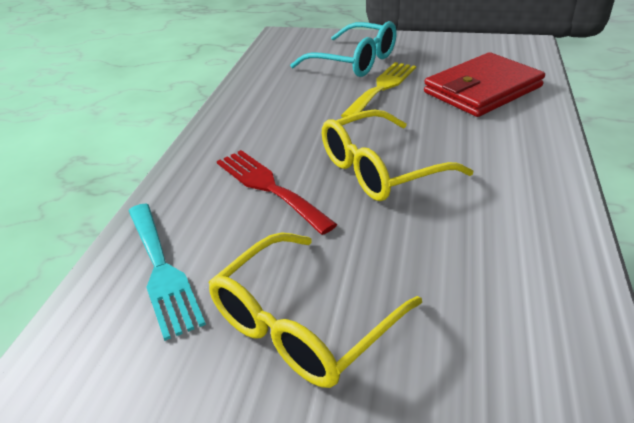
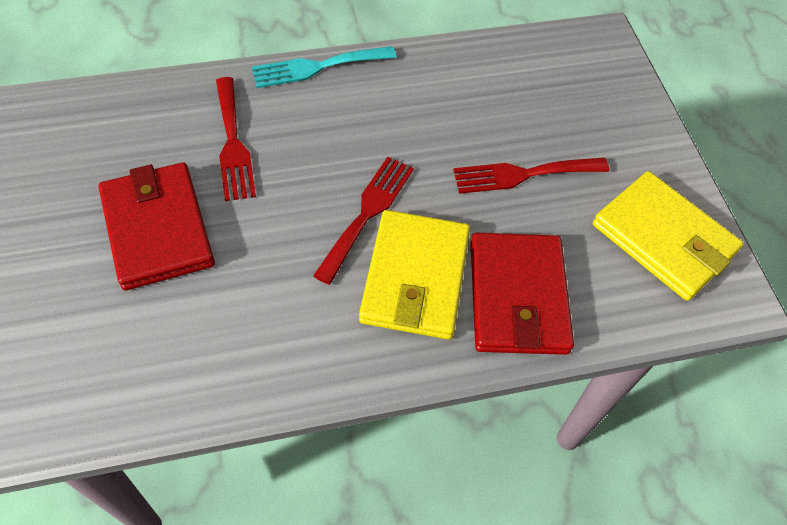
red fork: 1 -> 3
red wallet: 1 -> 2
turquoise glasses: 1 -> 0
yellow fork: 1 -> 0
yellow glasses: 2 -> 0
yellow wallet: 0 -> 2

